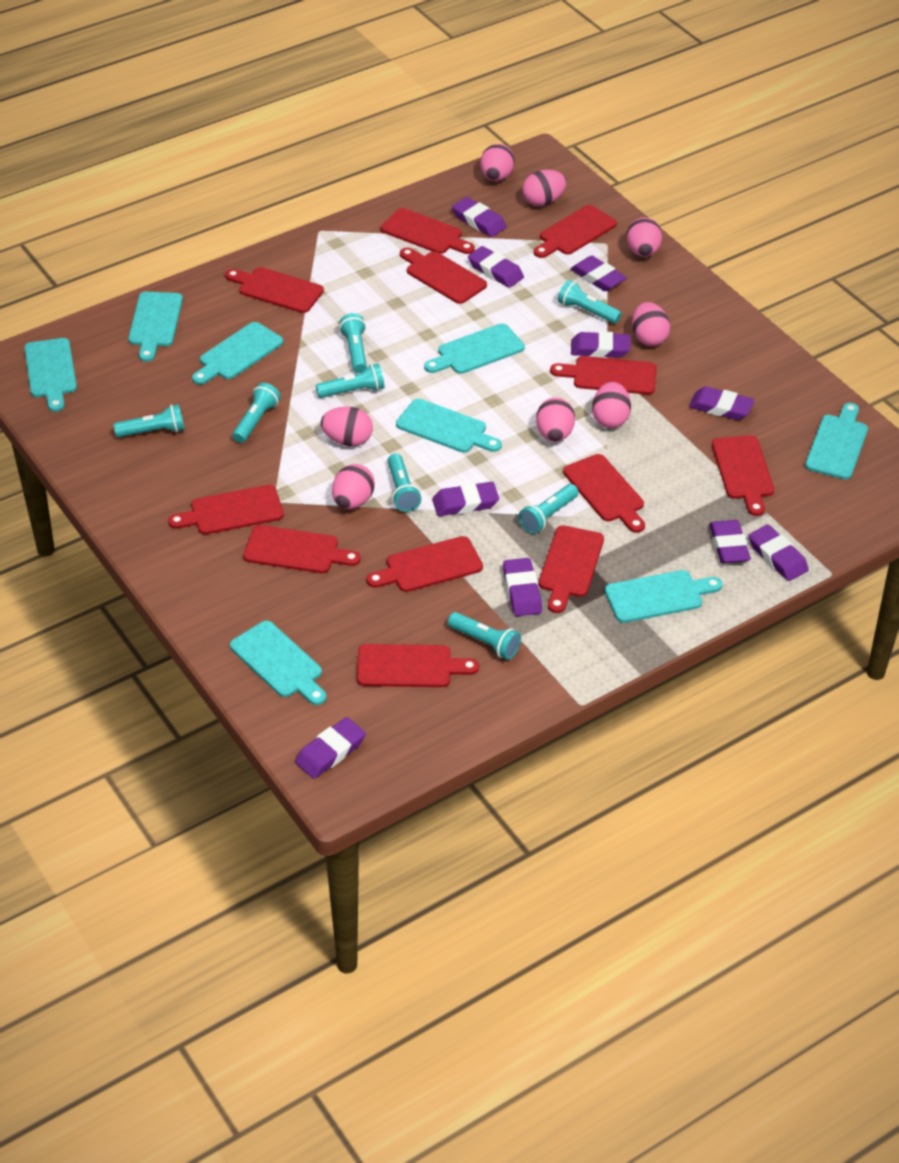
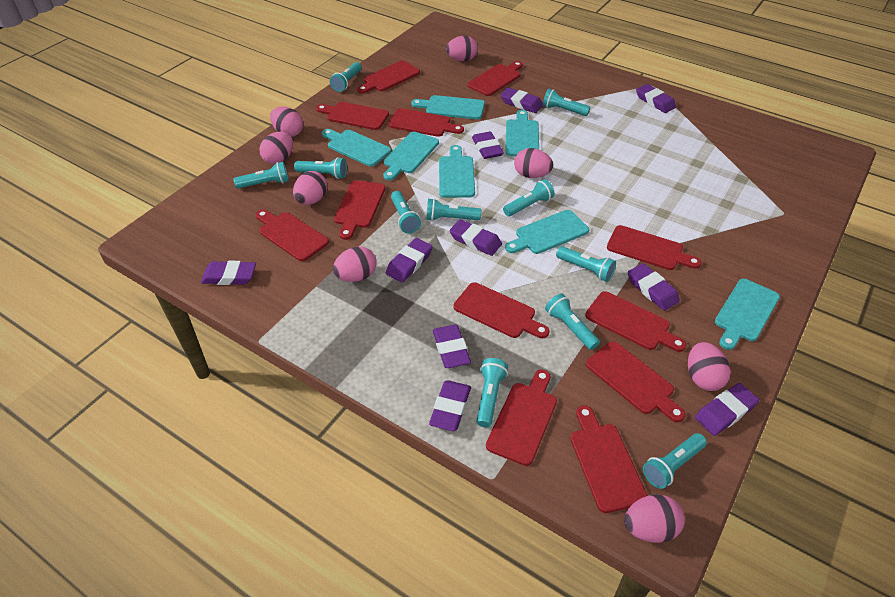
turquoise cutting board: 8 -> 7
turquoise flashlight: 8 -> 11

